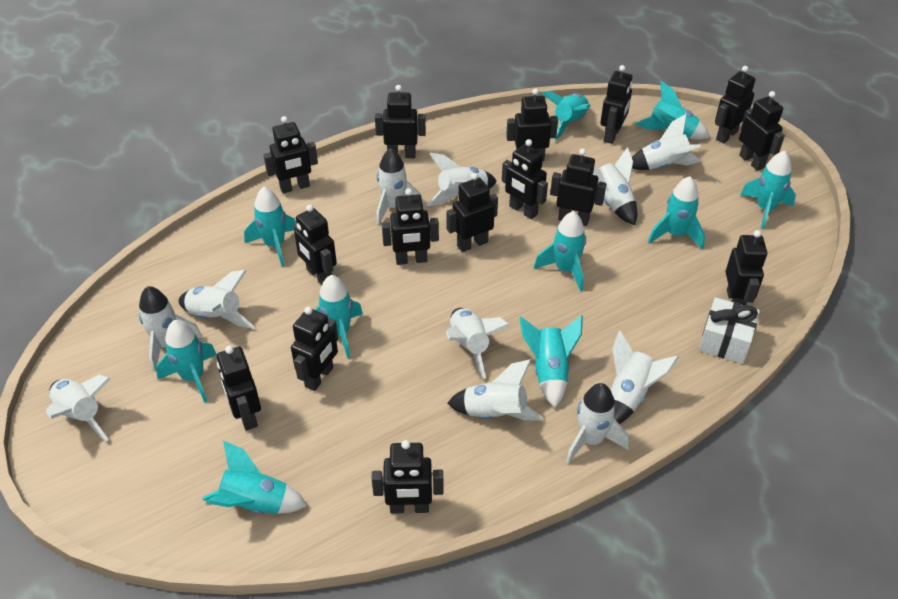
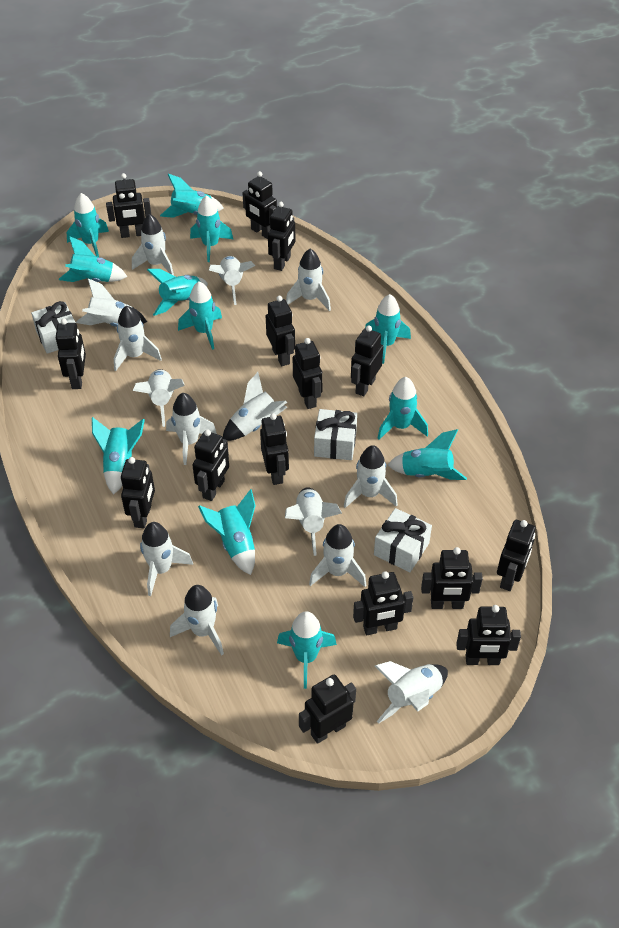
turquoise rocket: 10 -> 12
white gift: 1 -> 3
white rocket: 11 -> 14

